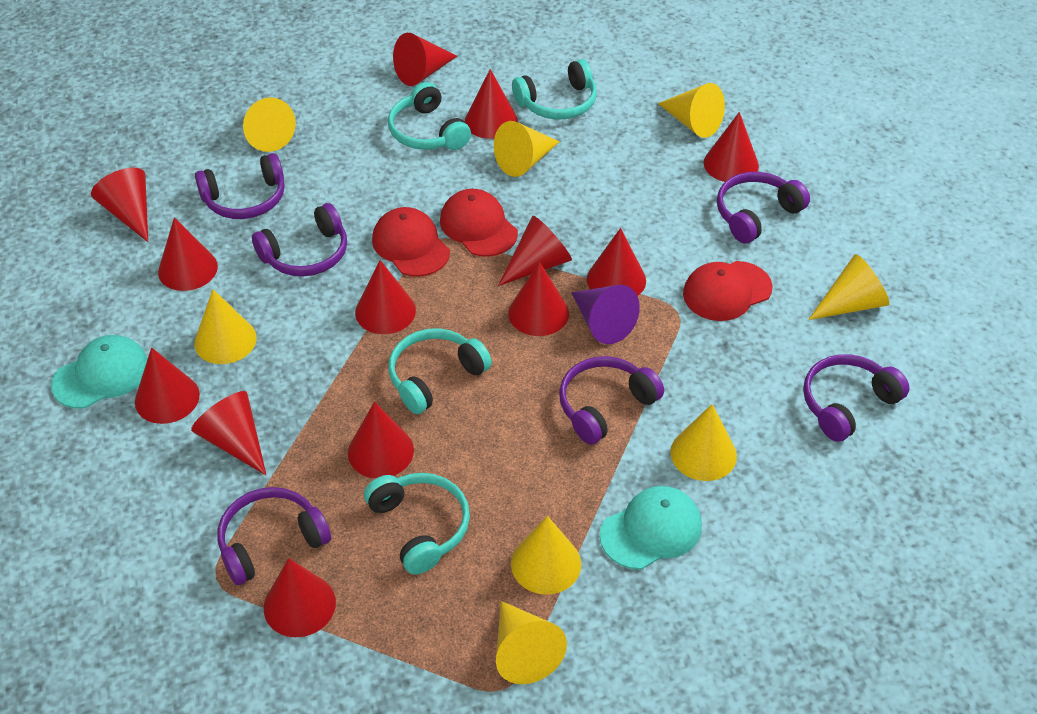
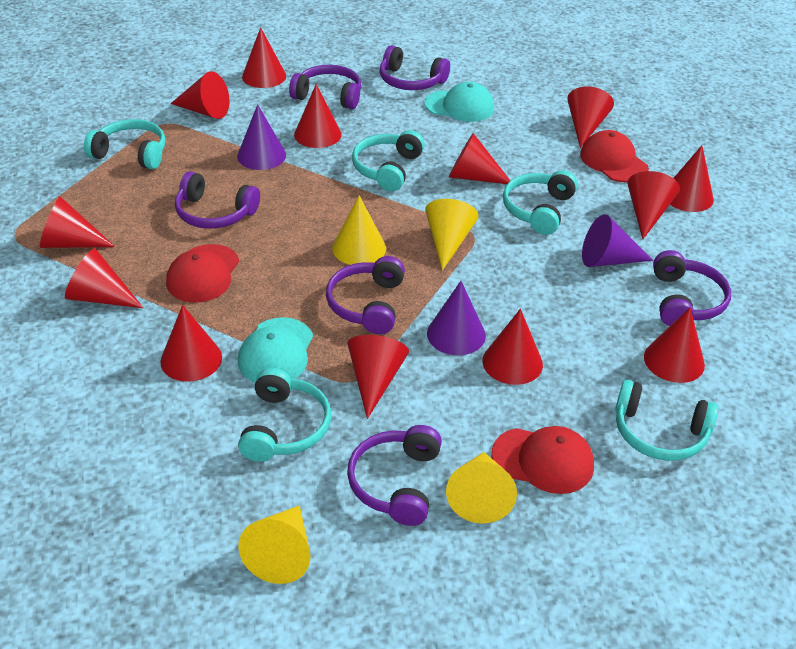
purple cone: 1 -> 3
turquoise headphones: 4 -> 5
yellow cone: 8 -> 4

